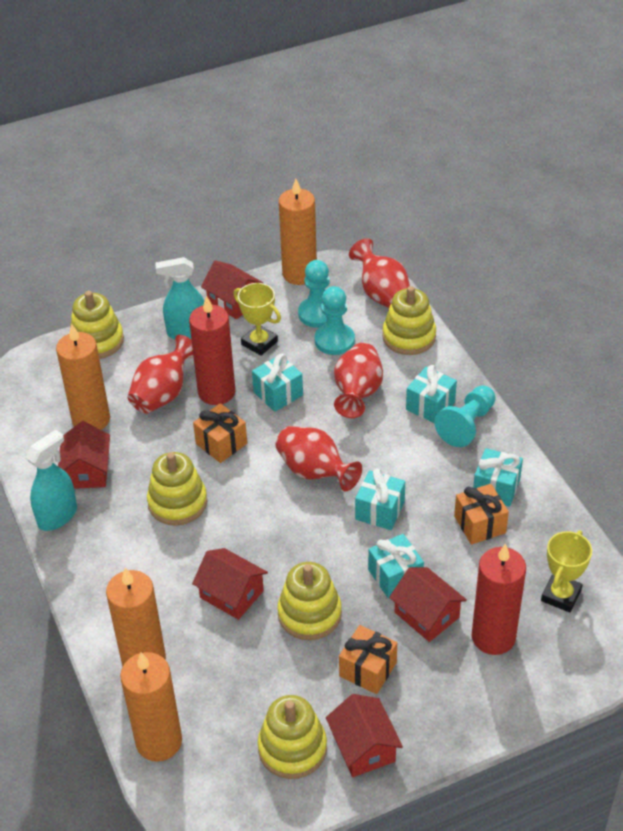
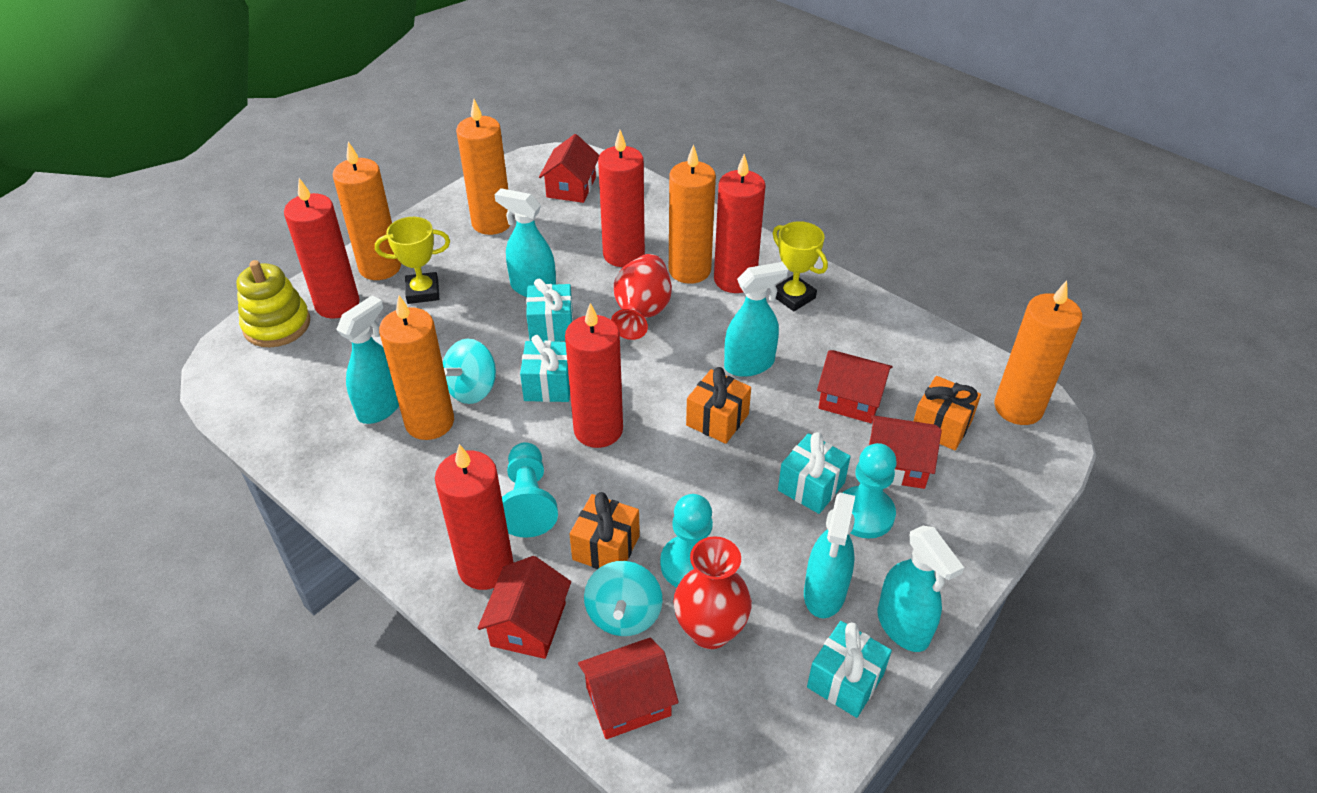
orange candle: 4 -> 5
red candle: 2 -> 5
red vase: 4 -> 2
turquoise gift: 5 -> 4
turquoise spinning top: 0 -> 2
turquoise spray bottle: 2 -> 5
yellow stacking toy: 5 -> 1

